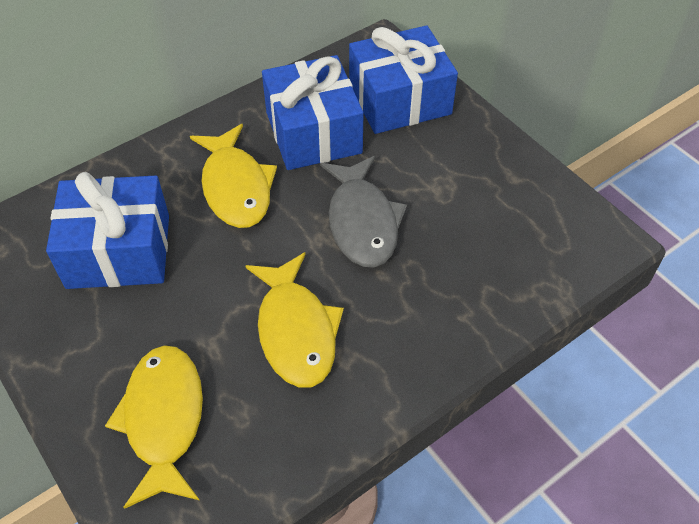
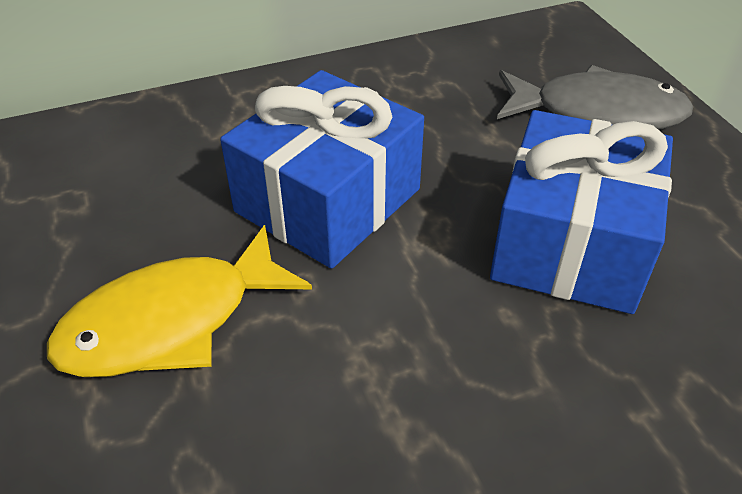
blue gift: 3 -> 2
yellow fish: 3 -> 1

